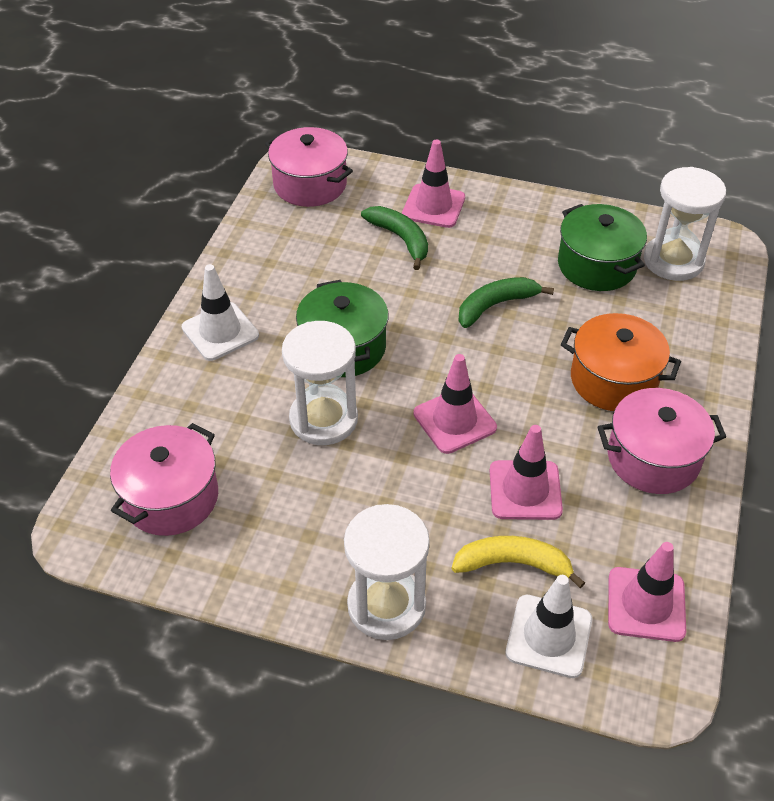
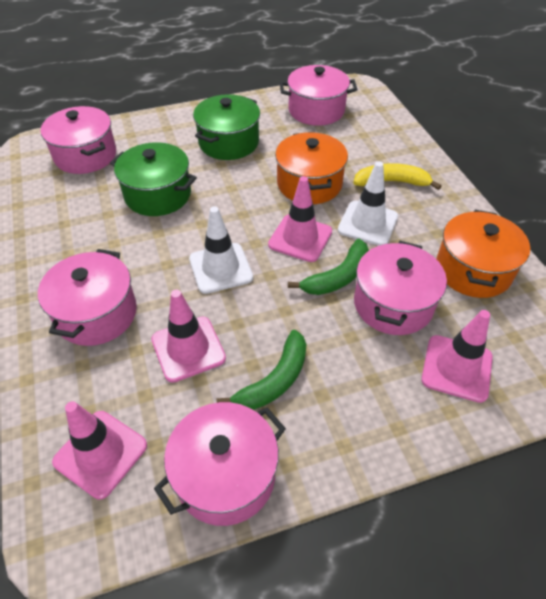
orange pot: 1 -> 2
pink pot: 3 -> 5
white hourglass: 3 -> 0

